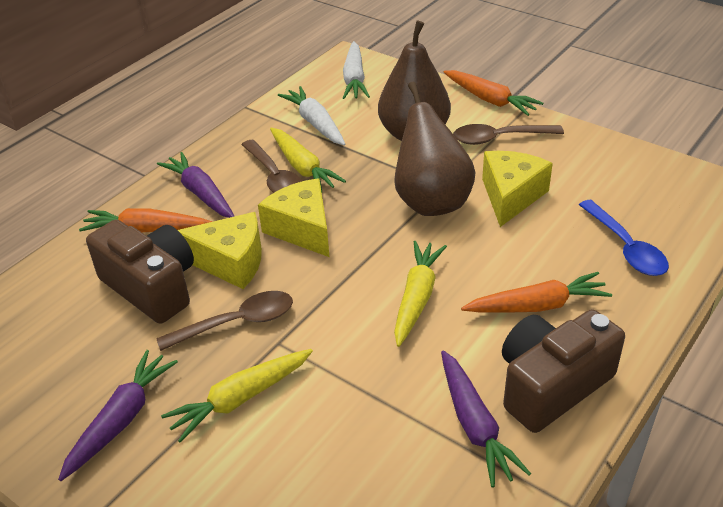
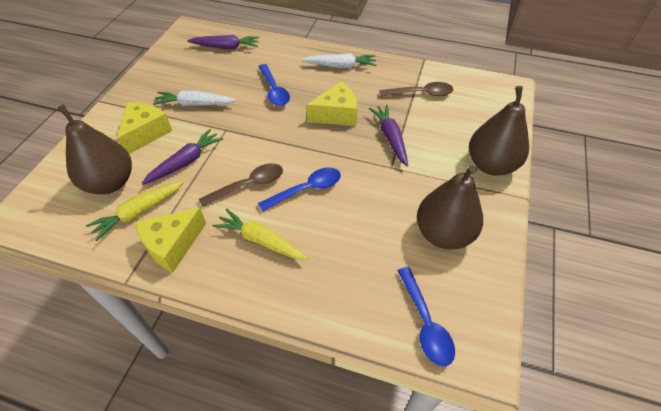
blue spoon: 1 -> 3
brown camera: 2 -> 0
brown pear: 2 -> 3
brown spoon: 3 -> 2
orange carrot: 3 -> 0
yellow carrot: 3 -> 2

